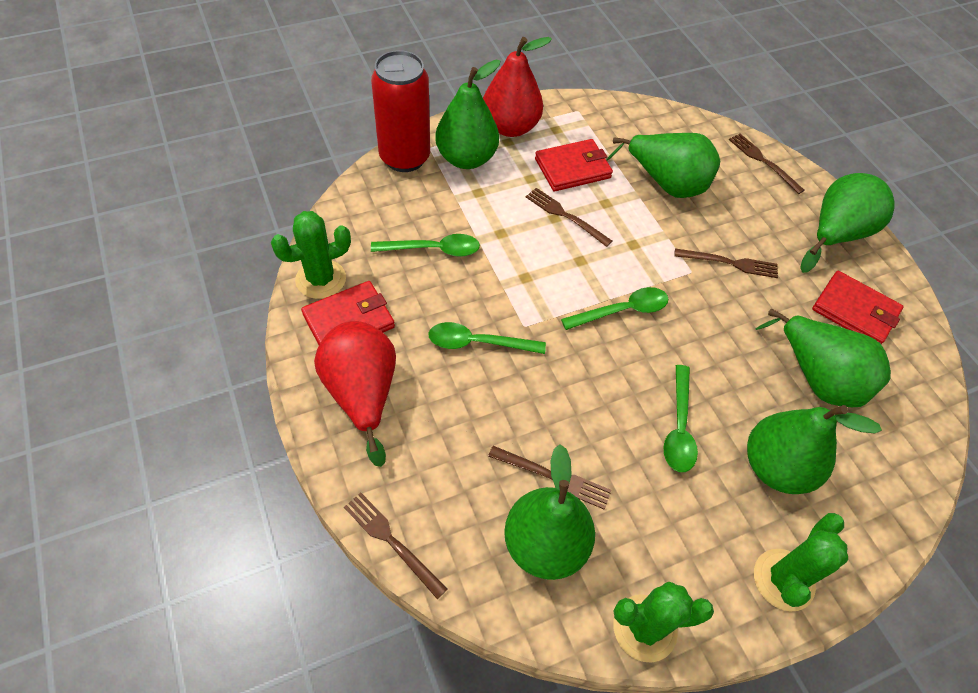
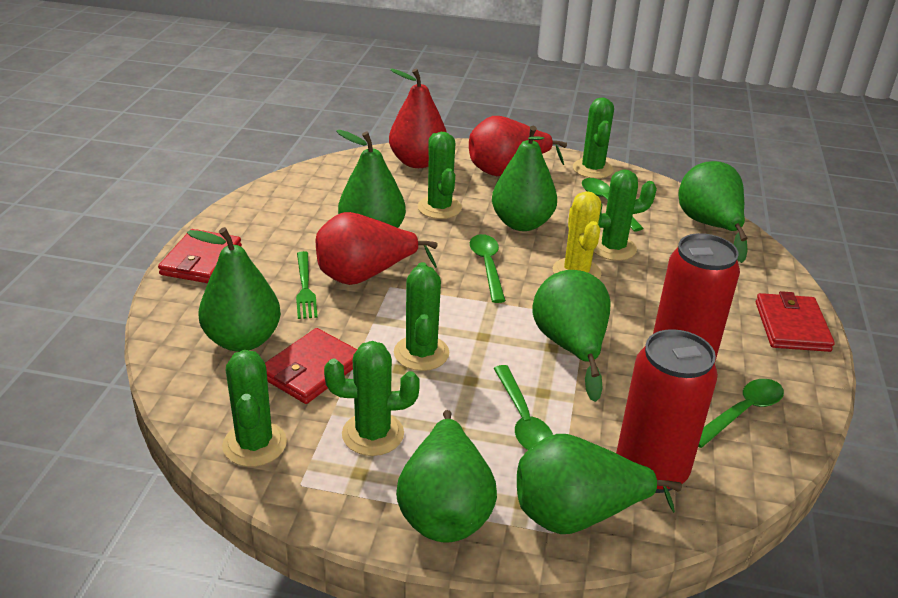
brown fork: 5 -> 0
green cactus: 3 -> 6
green fork: 0 -> 1
green pear: 6 -> 7
red can: 1 -> 2
red pear: 2 -> 3
yellow cactus: 0 -> 1

